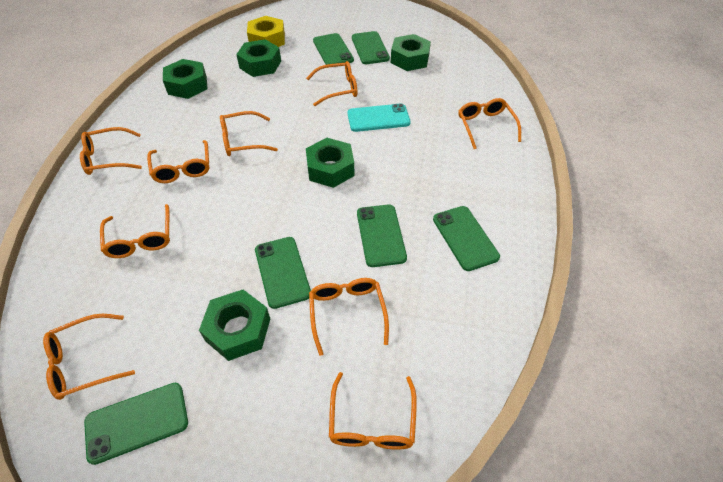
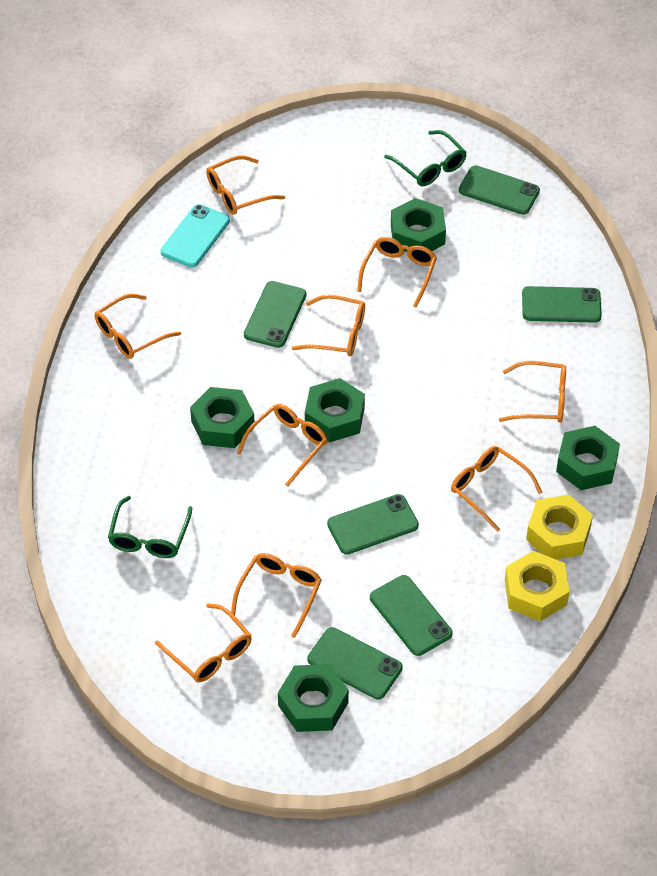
green glasses: 0 -> 2
yellow nut: 1 -> 2

